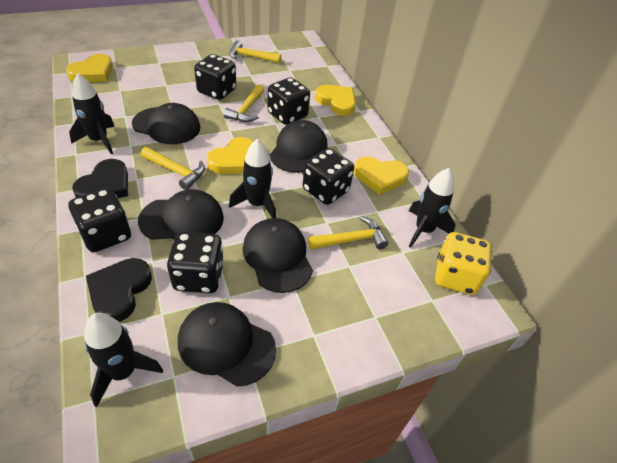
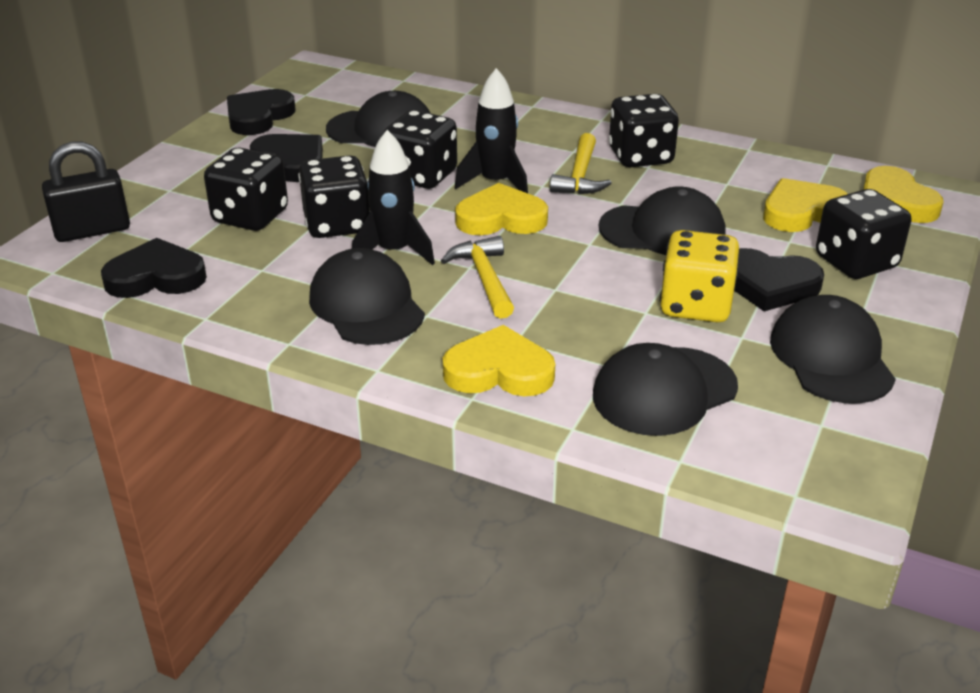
black heart: 2 -> 4
black padlock: 0 -> 1
black rocket: 4 -> 2
yellow hammer: 4 -> 2

